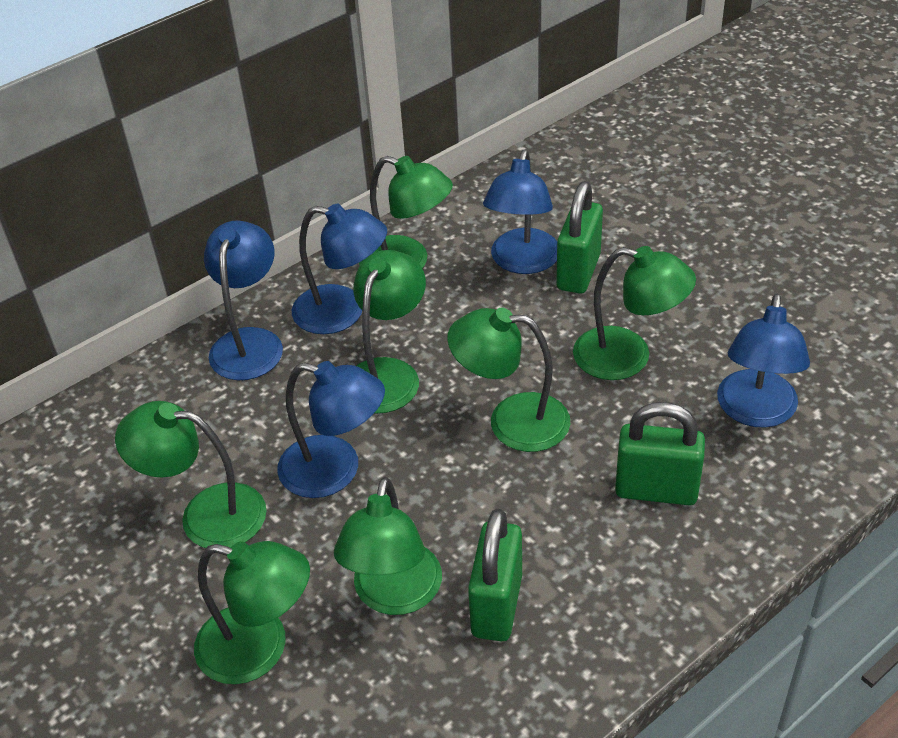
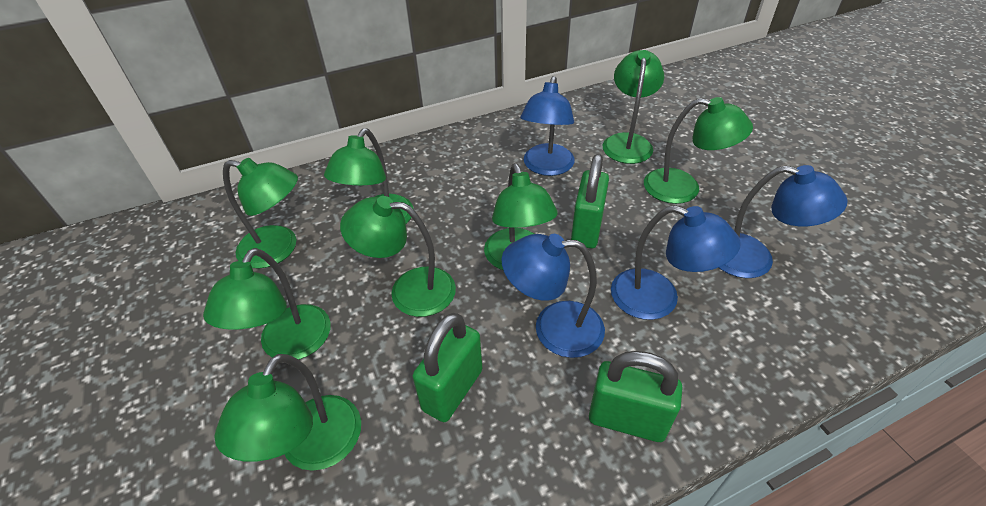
blue lamp: 5 -> 4
green lamp: 7 -> 8

